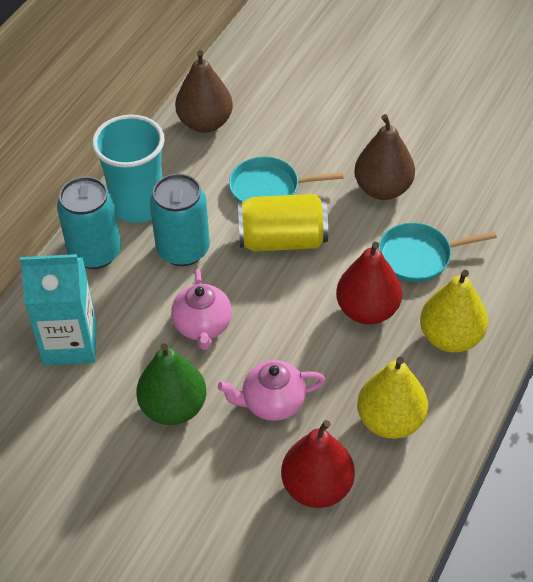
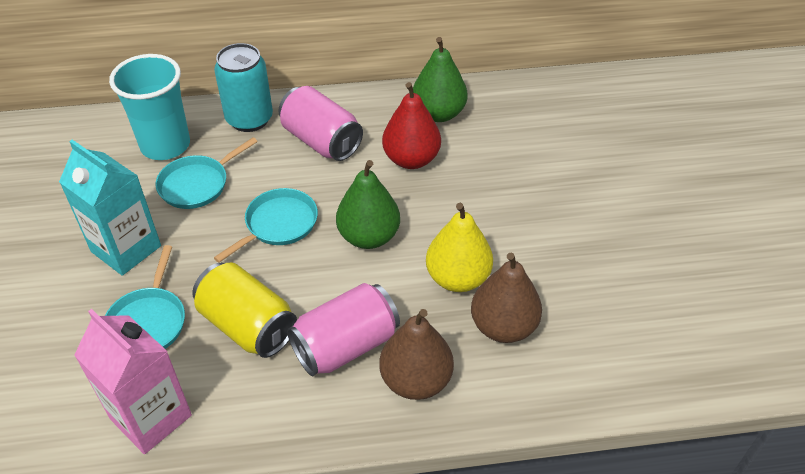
green pear: 1 -> 2
pink can: 0 -> 2
pink carton: 0 -> 1
pink teapot: 2 -> 0
red pear: 2 -> 1
turquoise can: 2 -> 1
turquoise pan: 2 -> 3
yellow pear: 2 -> 1

